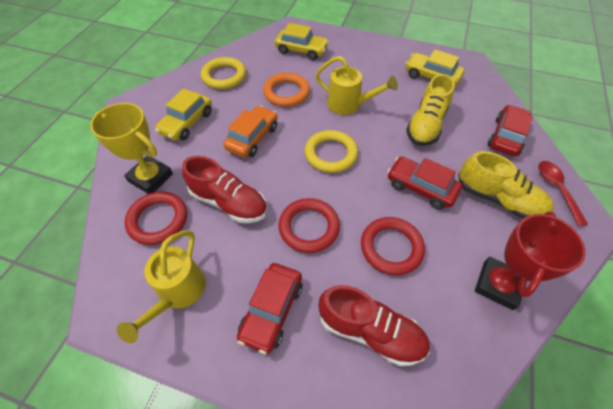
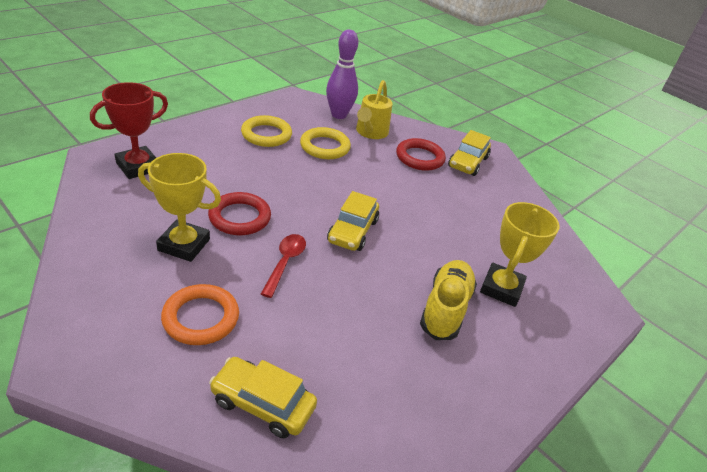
orange car: 1 -> 0
purple bowling pin: 0 -> 1
red car: 3 -> 0
red ring: 3 -> 2
red shoe: 2 -> 0
yellow shoe: 2 -> 1
yellow trophy: 1 -> 2
yellow watering can: 2 -> 1

